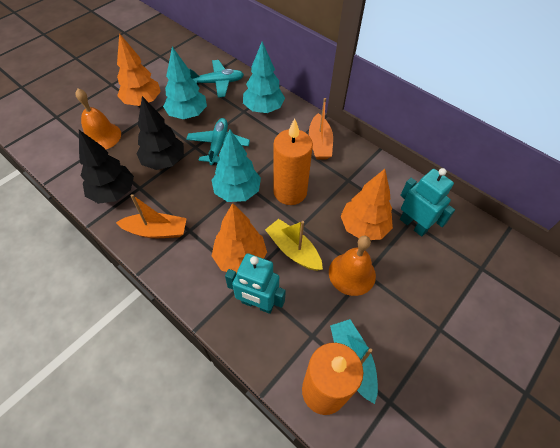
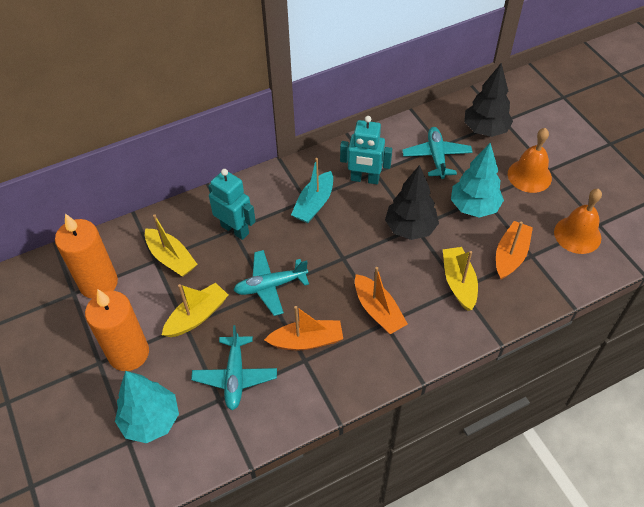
orange boat: 2 -> 3
orange tree: 3 -> 0
turquoise plane: 2 -> 3
turquoise tree: 3 -> 2
yellow boat: 1 -> 3

